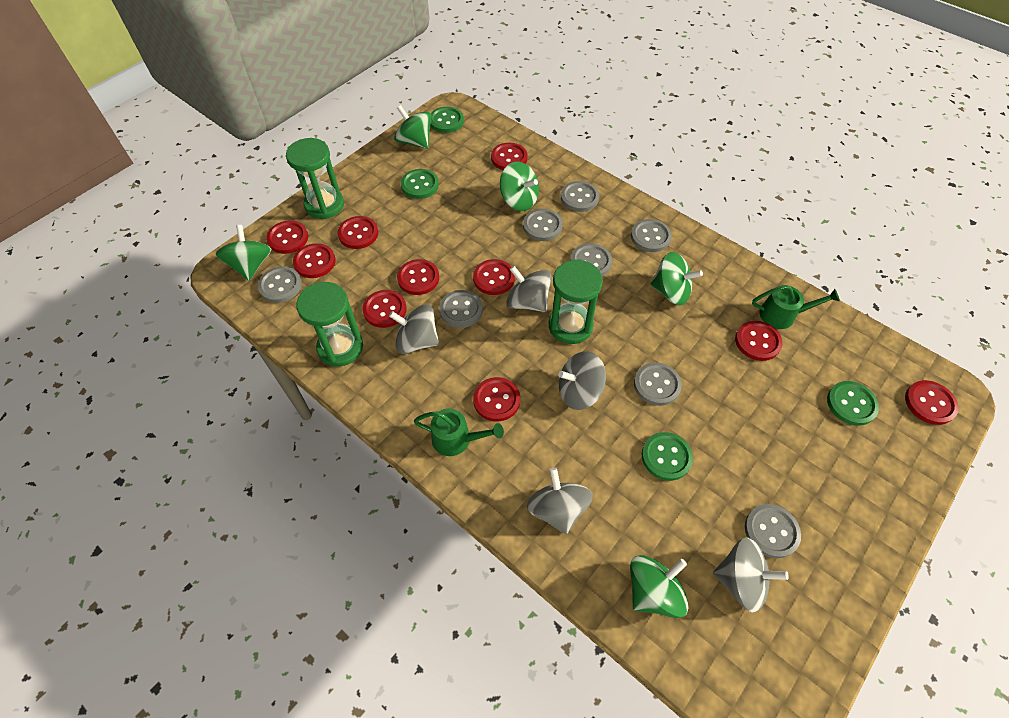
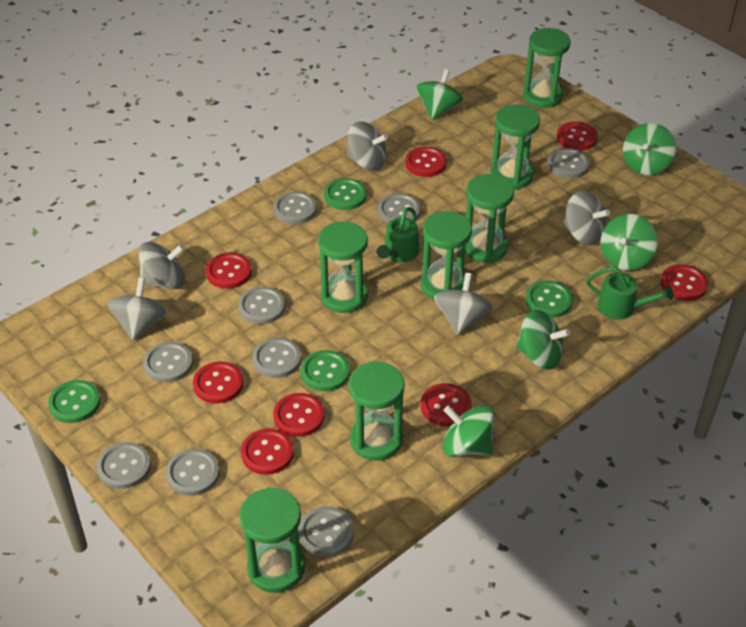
green hourglass: 3 -> 7
grey button: 8 -> 9
red button: 10 -> 8

